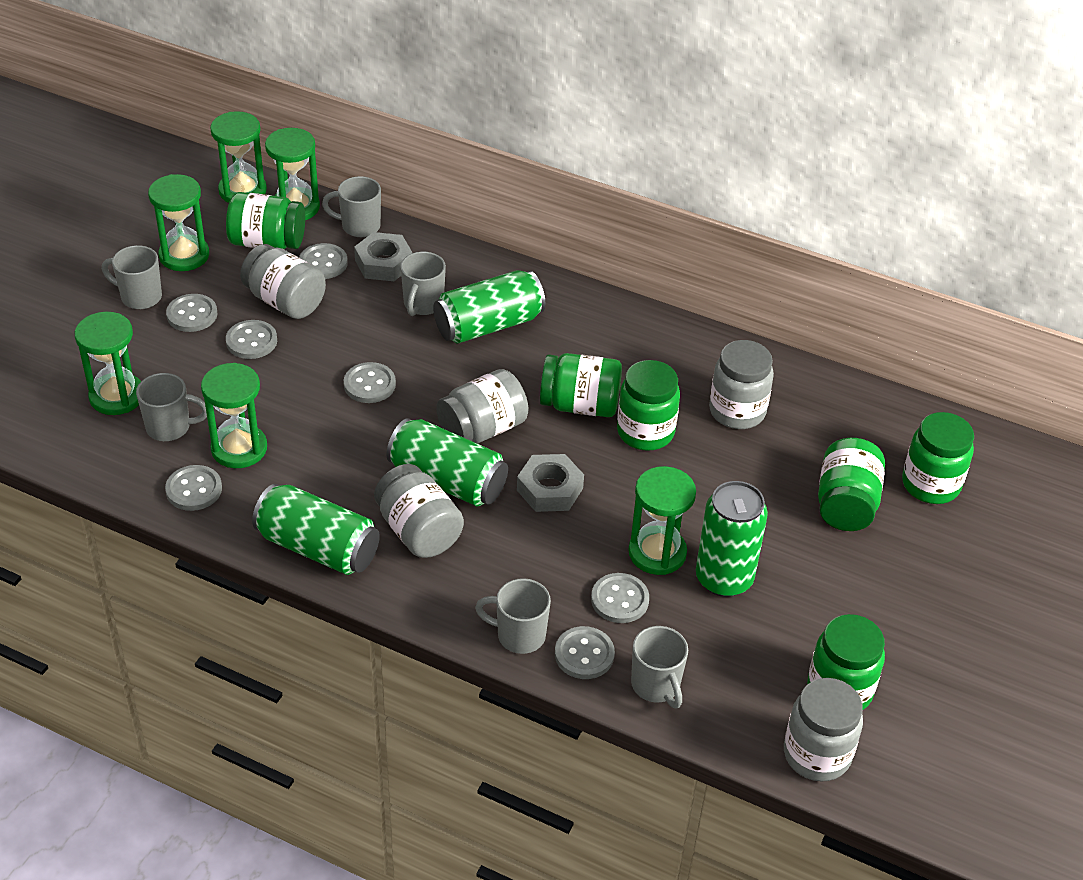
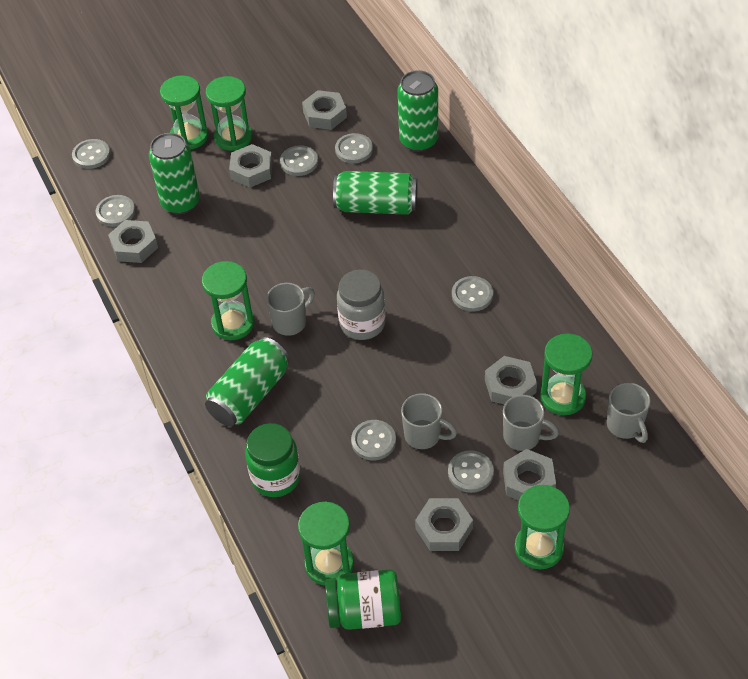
green jar: 6 -> 2
grey jar: 5 -> 1
grey mug: 6 -> 4
grey nut: 2 -> 6

